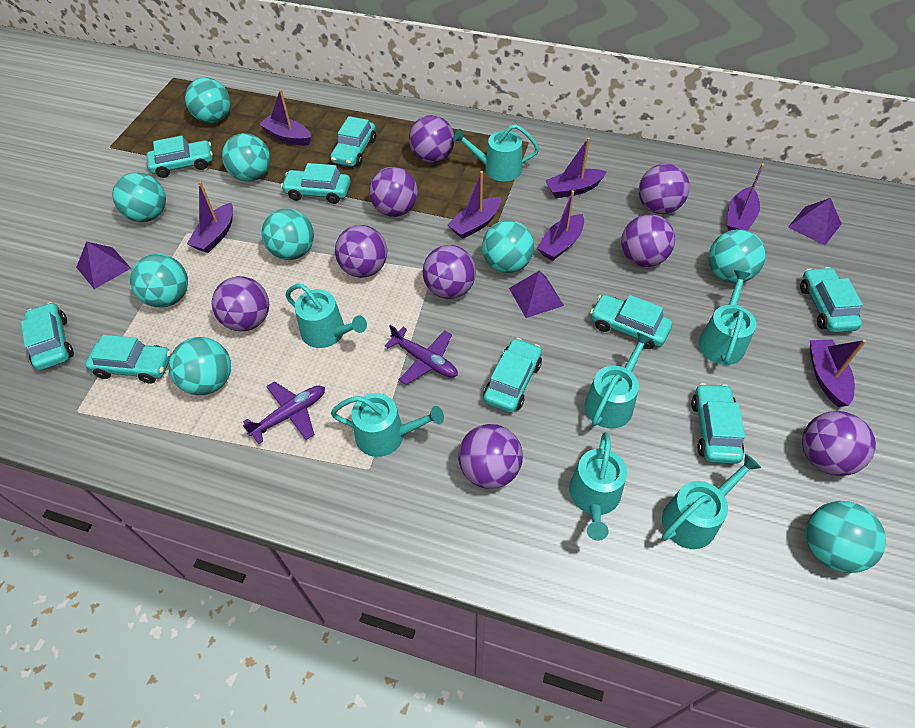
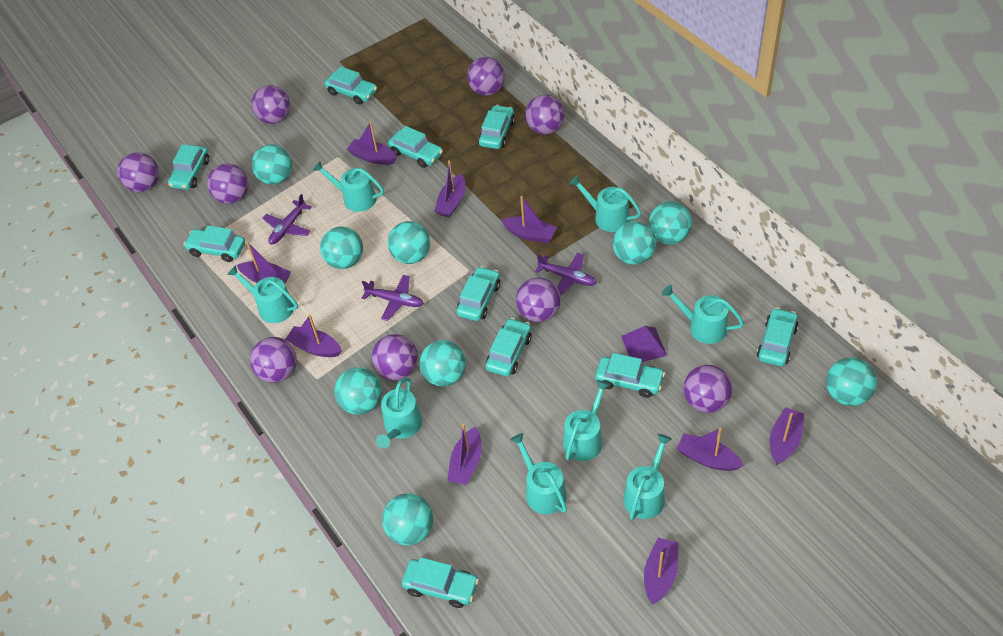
purple boat: 7 -> 9
purple plane: 2 -> 3
purple pyramid: 3 -> 1
turquoise car: 9 -> 10
turquoise watering can: 7 -> 8

